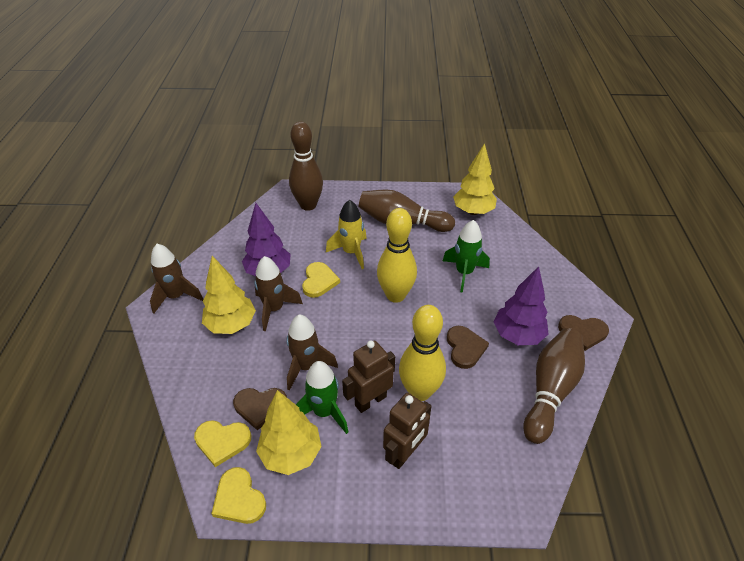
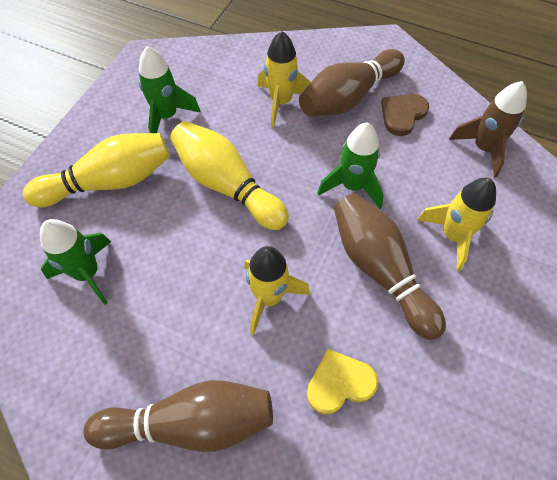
brown heart: 3 -> 1
brown robot: 2 -> 0
brown rocket: 3 -> 1
green rocket: 2 -> 3
purple tree: 2 -> 0
yellow heart: 3 -> 1
yellow rocket: 1 -> 3
yellow tree: 3 -> 0

